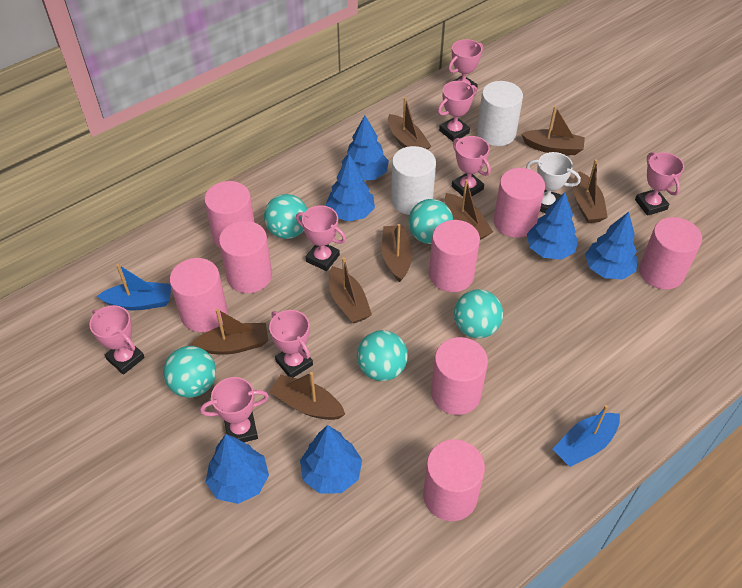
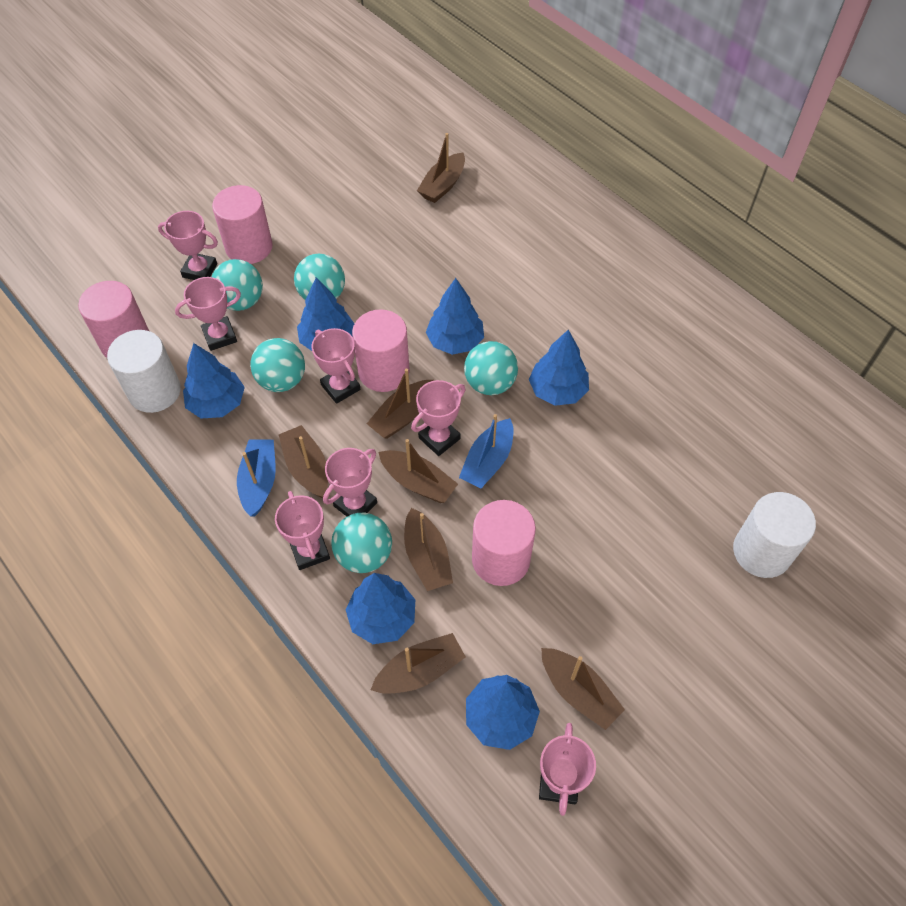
brown boat: 8 -> 7
pink cylinder: 8 -> 4
pink trophy: 8 -> 7
white trophy: 1 -> 0

